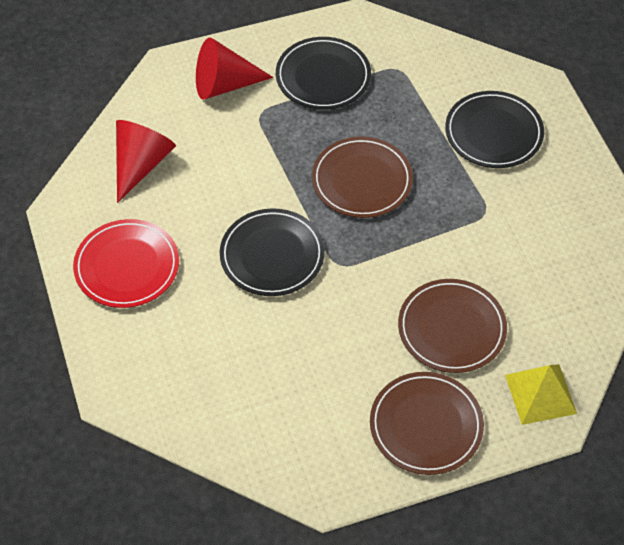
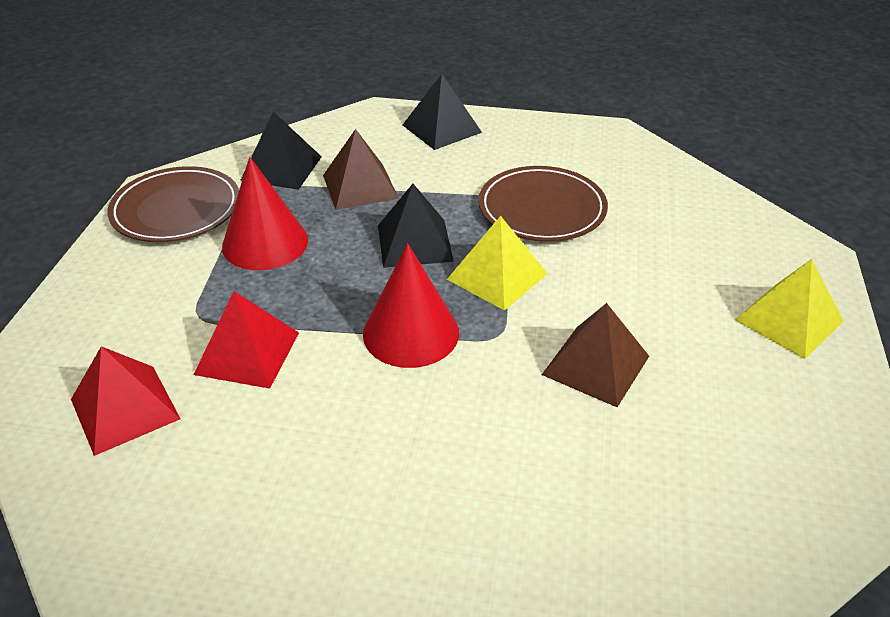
black plate: 3 -> 0
black pyramid: 0 -> 3
brown plate: 3 -> 2
brown pyramid: 0 -> 2
red plate: 1 -> 0
red pyramid: 0 -> 2
yellow pyramid: 1 -> 2

